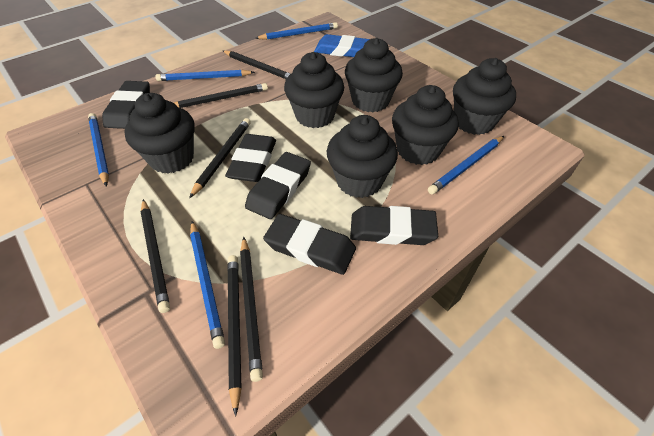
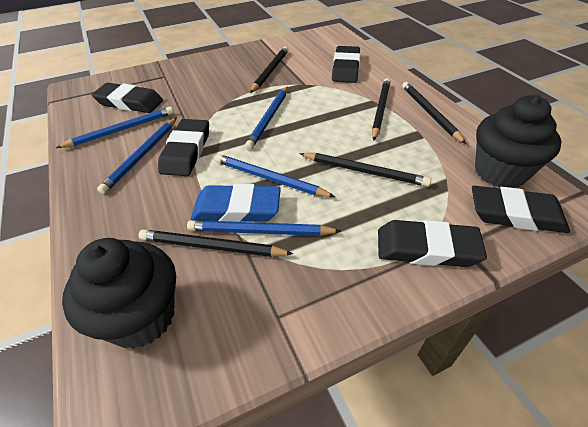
black cupcake: 6 -> 2
black pencil: 6 -> 5

